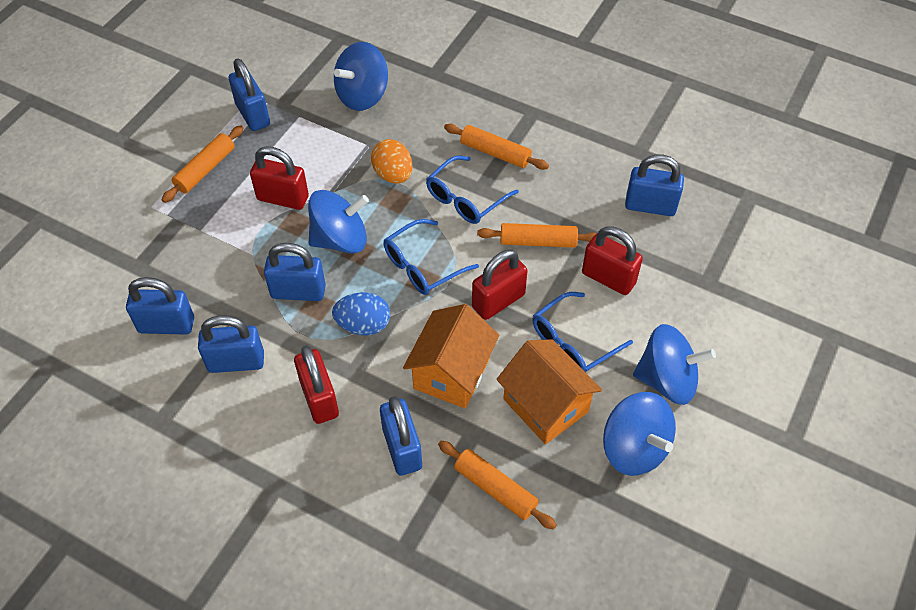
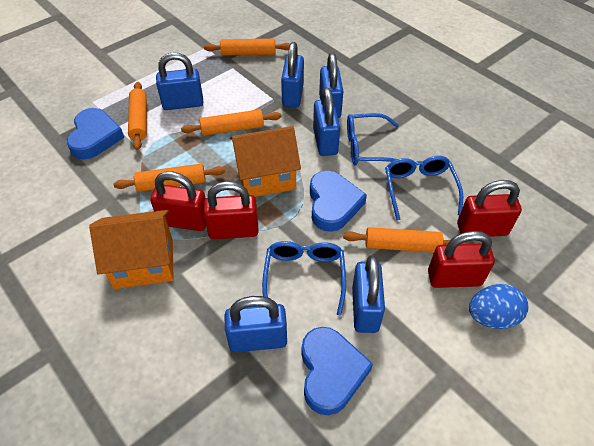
blue heart: 0 -> 3
blue spinning top: 4 -> 0
orange egg: 1 -> 0
orange rolling pin: 4 -> 5

